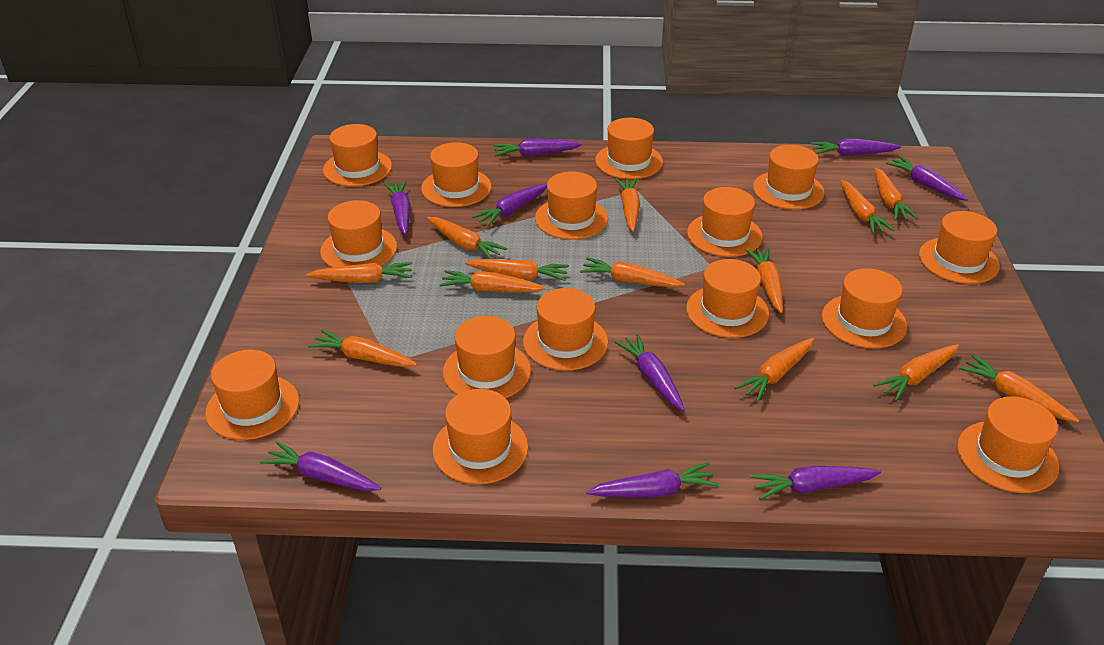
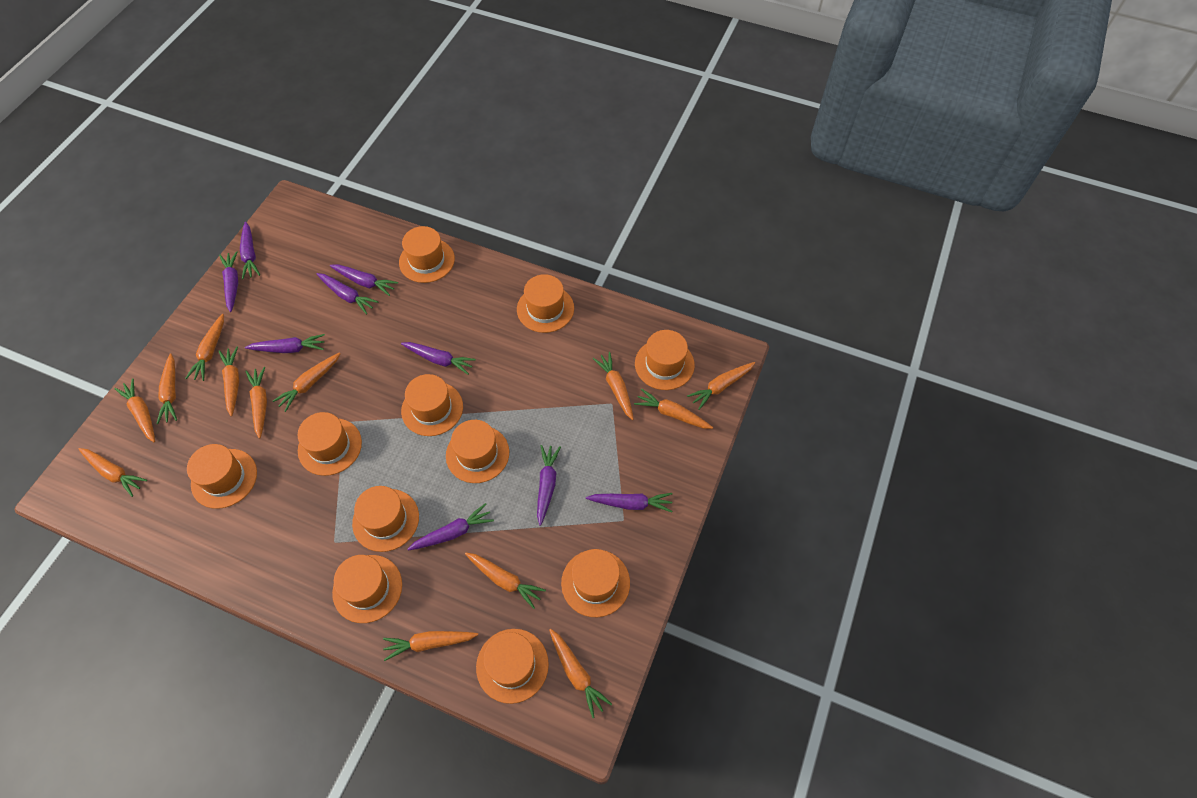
orange hat: 15 -> 11

